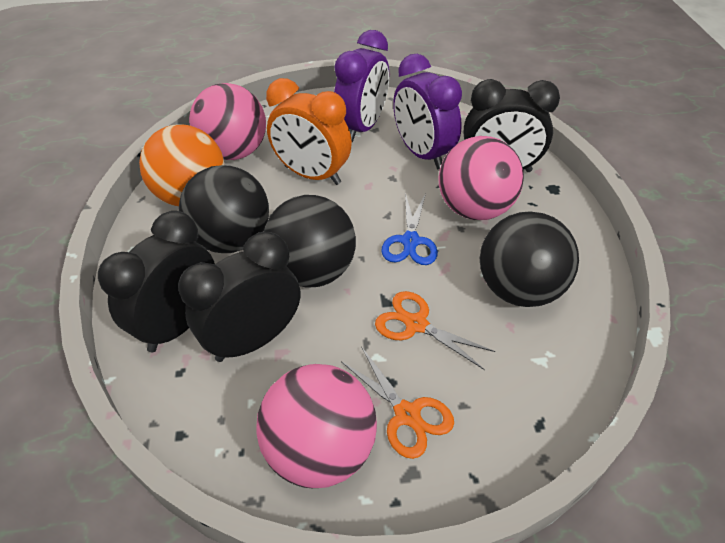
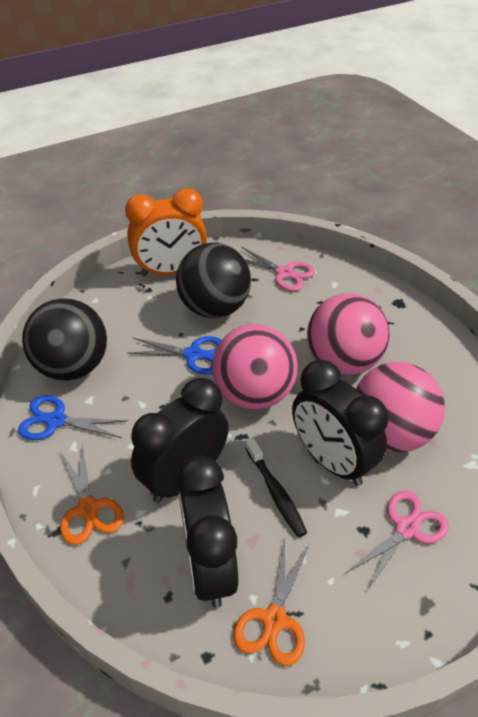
black ball: 3 -> 2
black toothbrush: 0 -> 1
blue scissors: 1 -> 2
orange ball: 1 -> 0
pink scissors: 0 -> 2
purple clock: 2 -> 0

